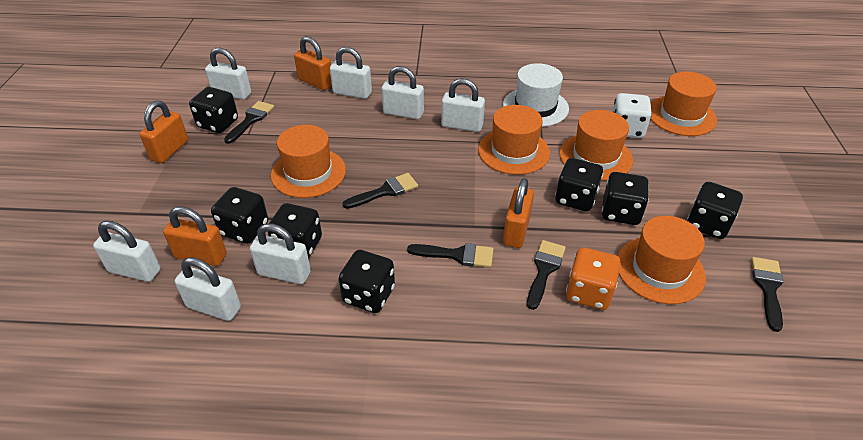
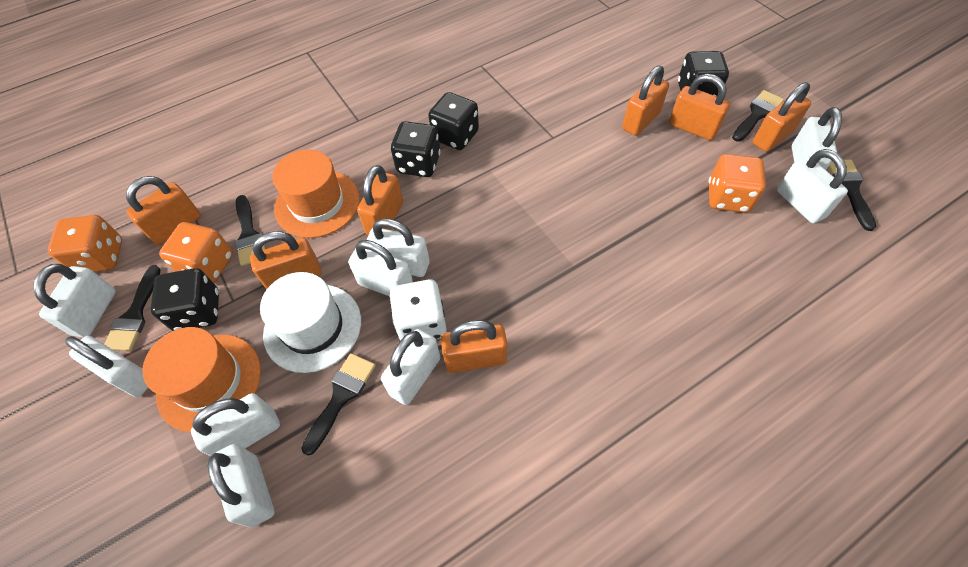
black dice: 7 -> 4
orange dice: 1 -> 3
orange hat: 5 -> 2
orange padlock: 4 -> 7
white padlock: 7 -> 9

